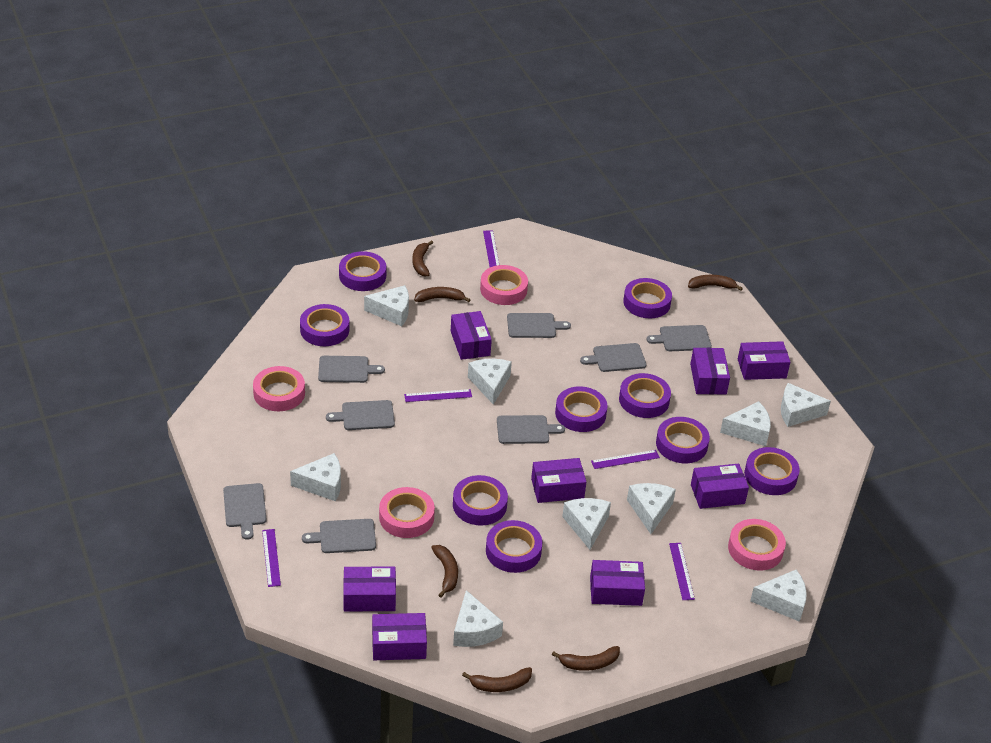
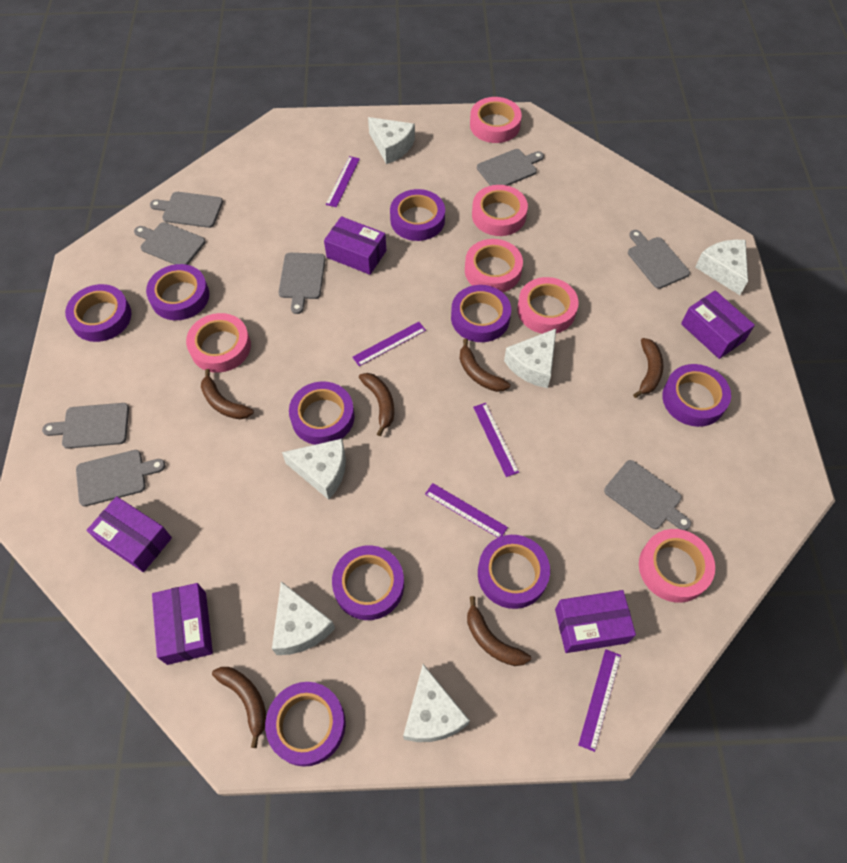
pink tape: 4 -> 6
purple box: 8 -> 5
white cheese: 9 -> 6

